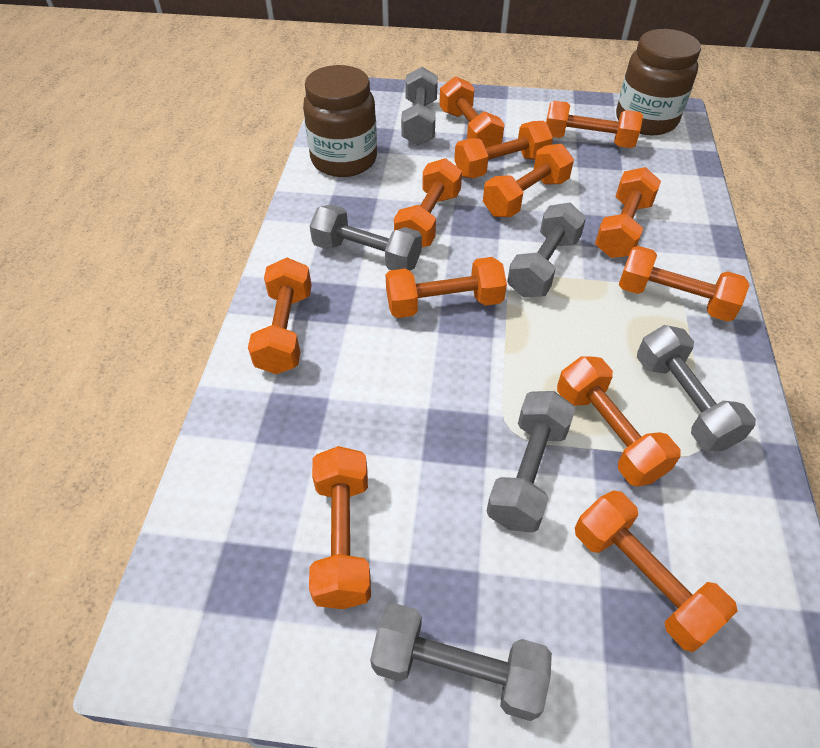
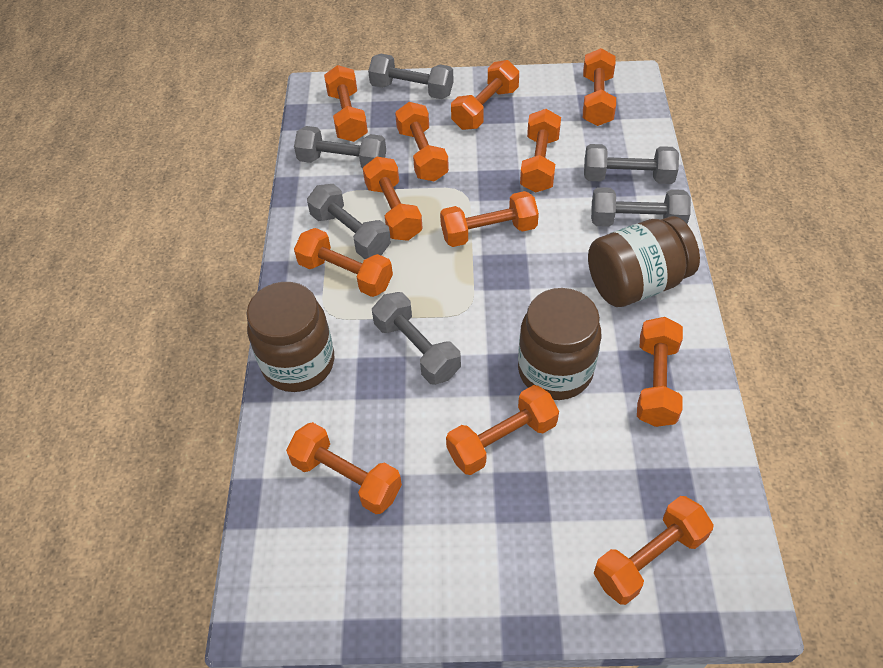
brown jar: 2 -> 3

